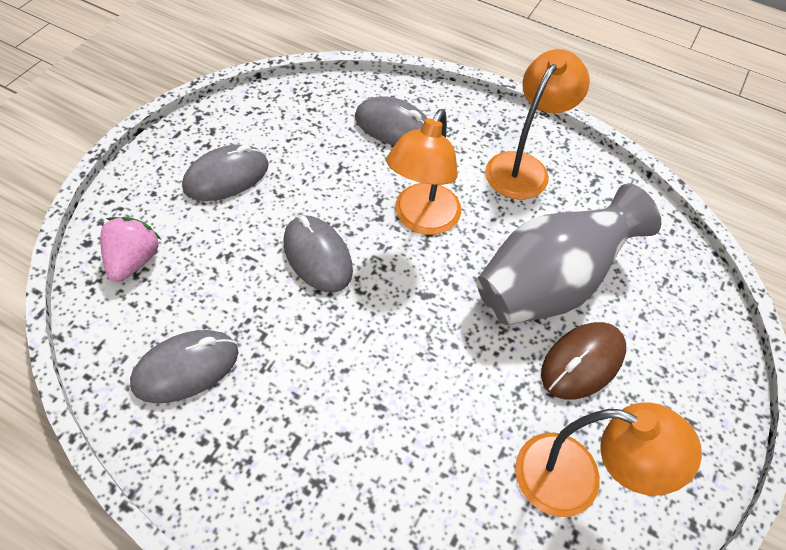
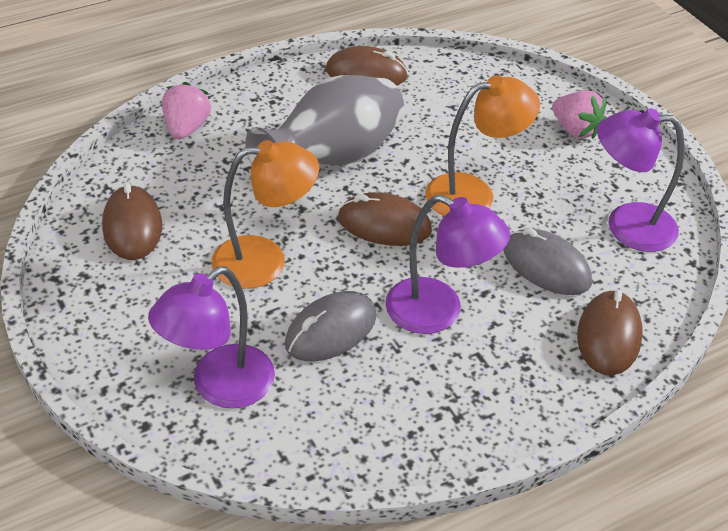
brown mouse: 1 -> 4
grey mouse: 4 -> 2
orange lamp: 3 -> 2
pink strawberry: 1 -> 2
purple lamp: 0 -> 3

